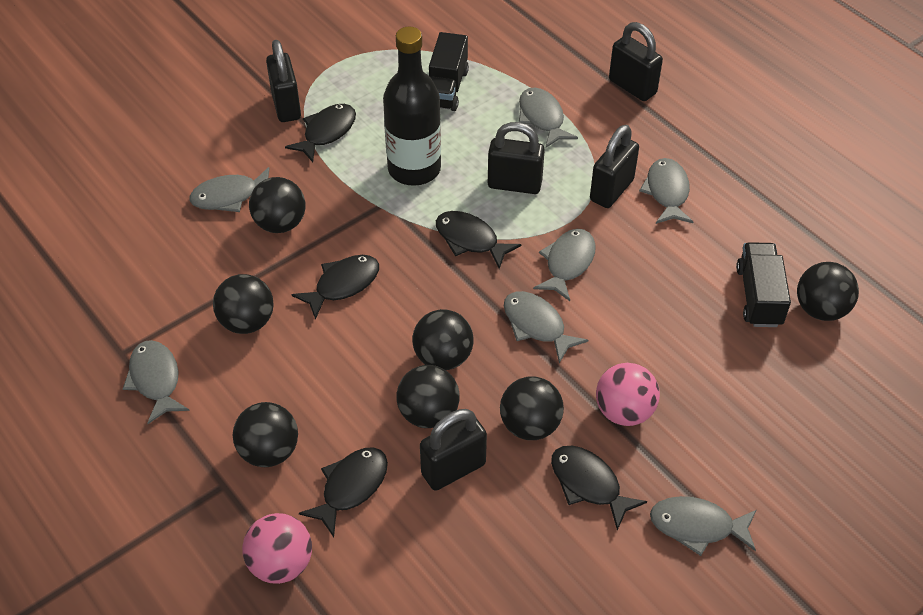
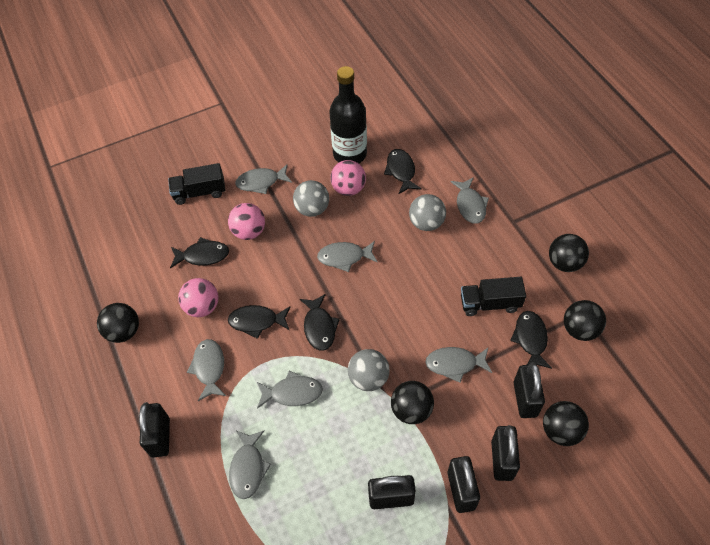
black ball: 7 -> 5
grey ball: 0 -> 3
pink ball: 2 -> 3

